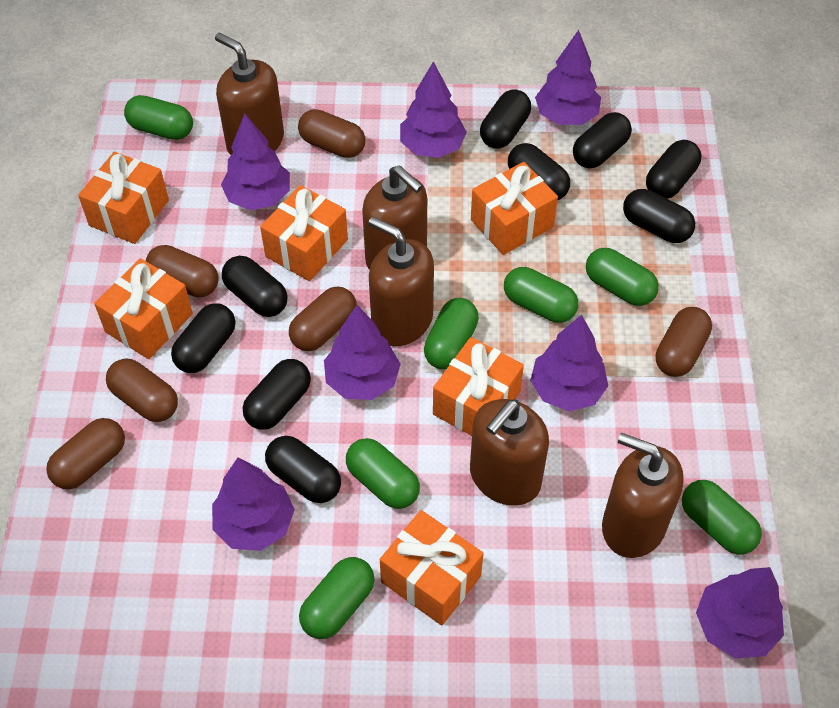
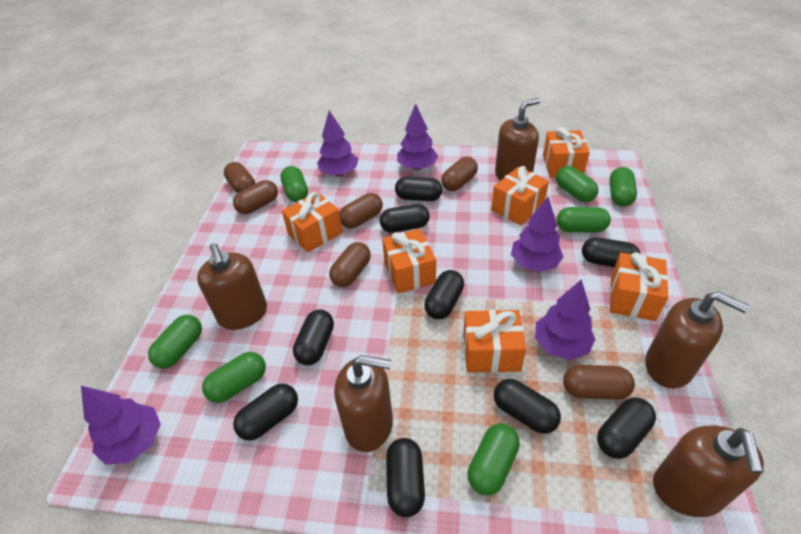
purple tree: 7 -> 5

